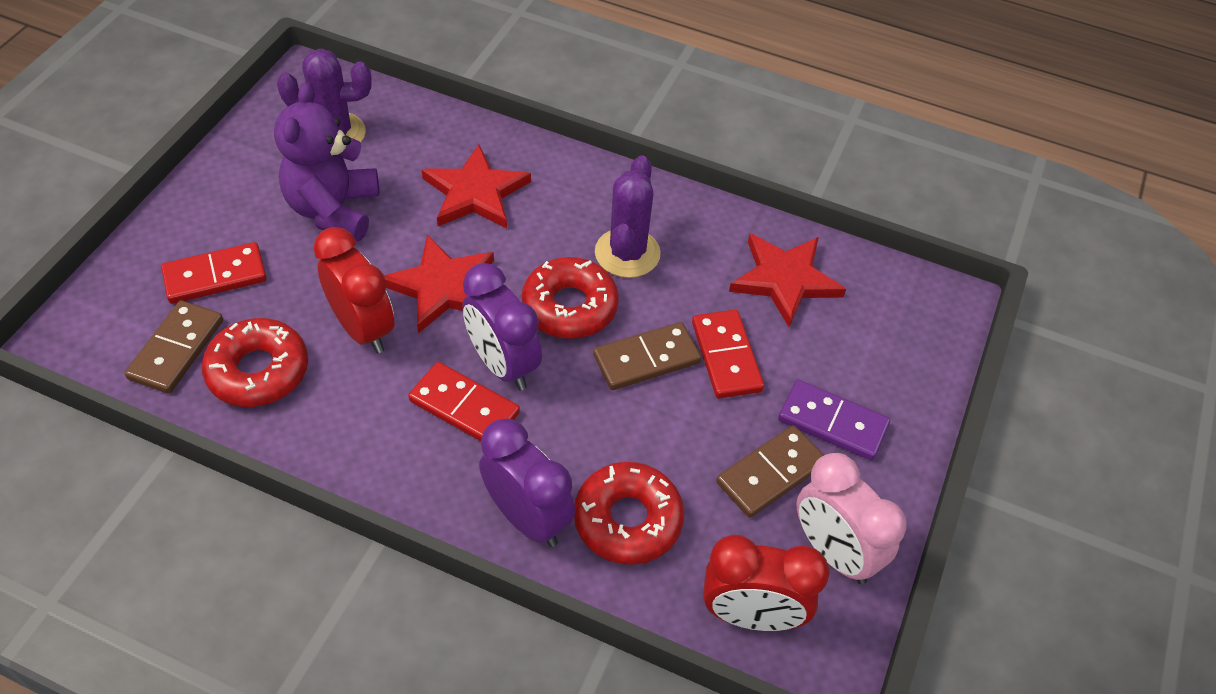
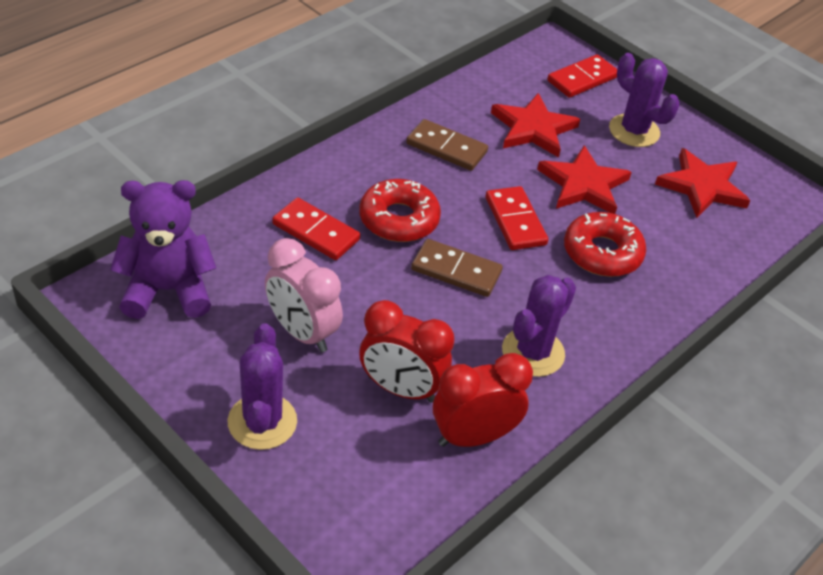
brown domino: 3 -> 2
purple cactus: 2 -> 3
purple clock: 2 -> 0
purple domino: 1 -> 0
red donut: 3 -> 2

